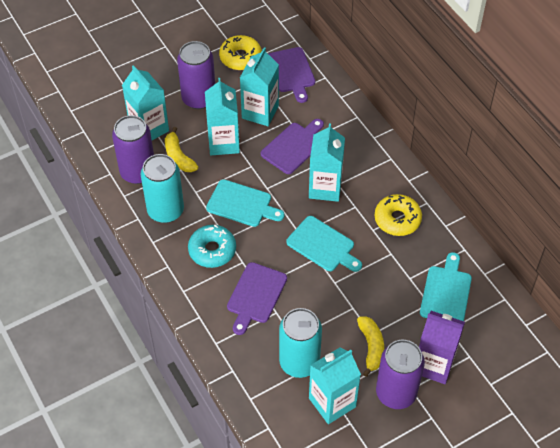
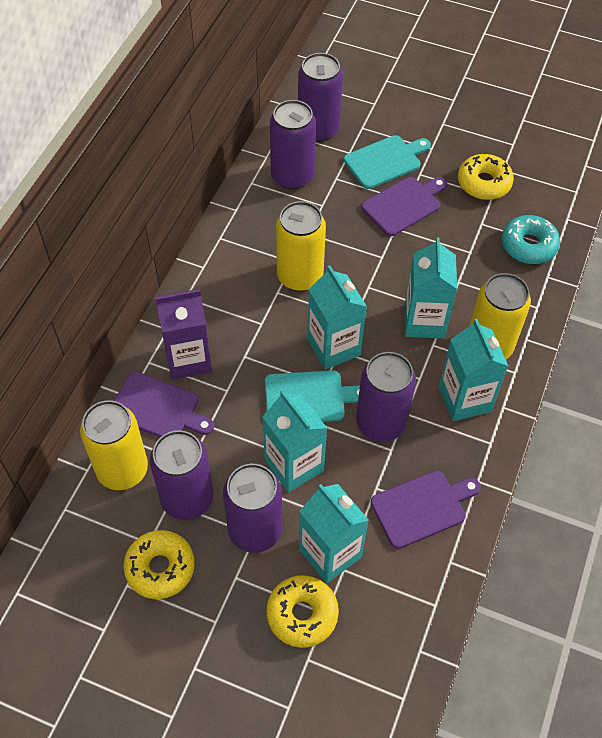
purple can: 3 -> 5
turquoise can: 2 -> 0
turquoise cutting board: 3 -> 2
yellow banana: 2 -> 0
yellow can: 0 -> 3
yellow donut: 2 -> 3

